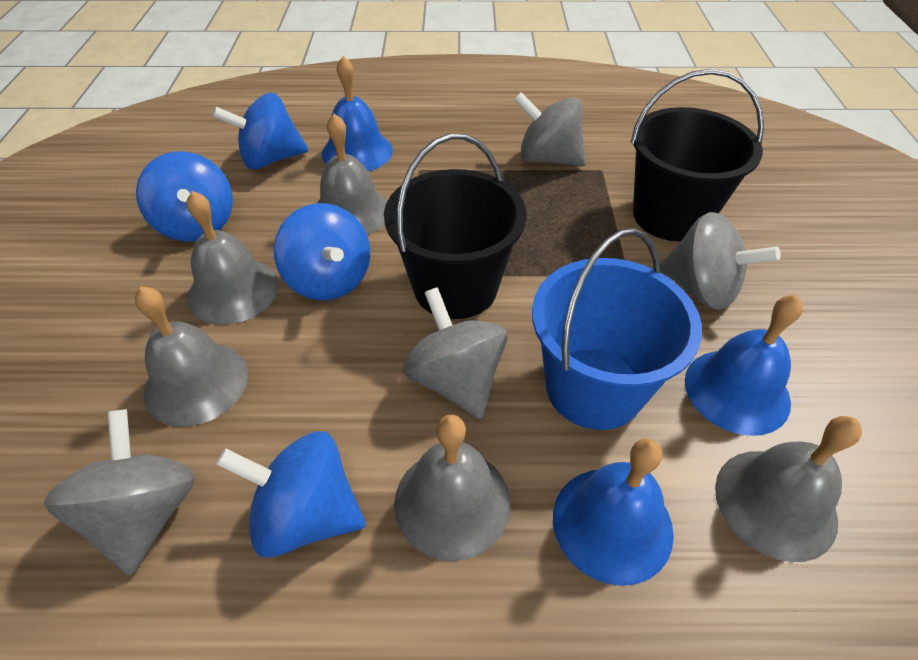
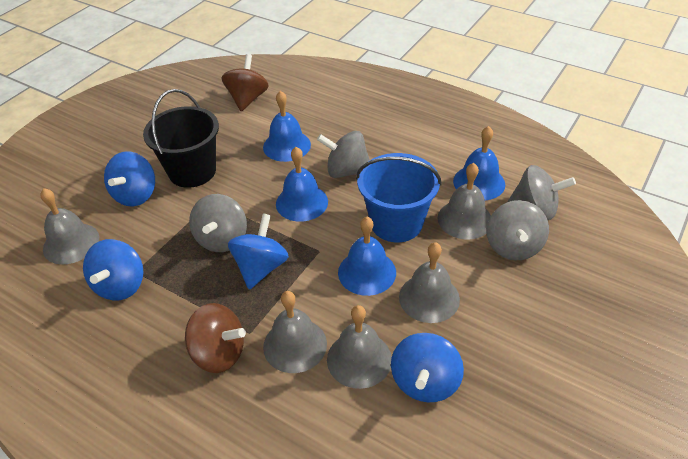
black bucket: 2 -> 1
blue bell: 3 -> 4
brown spinning top: 0 -> 2

